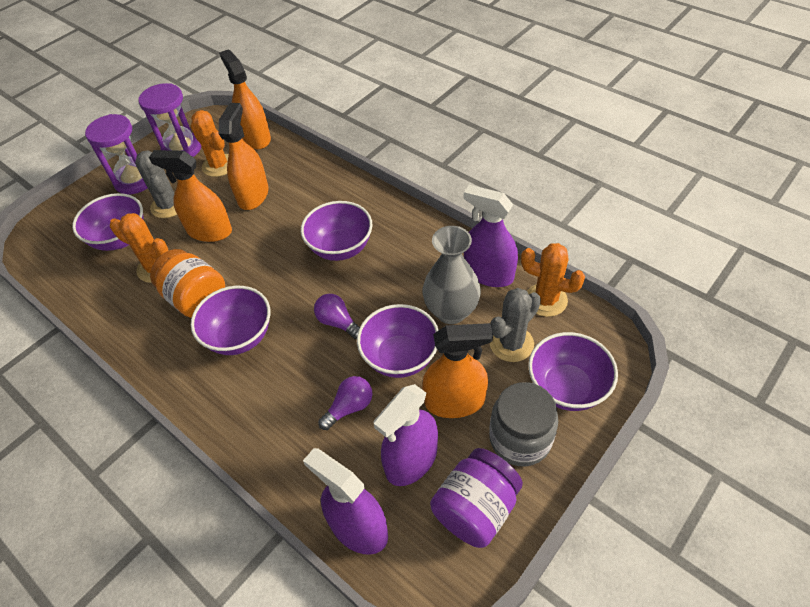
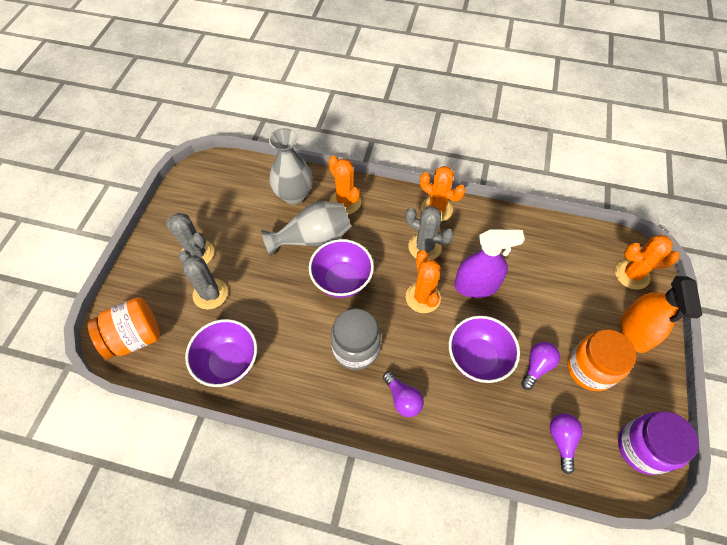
grey cactus: 2 -> 3
grey vase: 1 -> 2
orange cactus: 3 -> 4
orange jar: 1 -> 2
orange spray bottle: 4 -> 1
purple bowl: 5 -> 3
purple hourglass: 2 -> 0
purple light bulb: 2 -> 3
purple spray bottle: 3 -> 1

